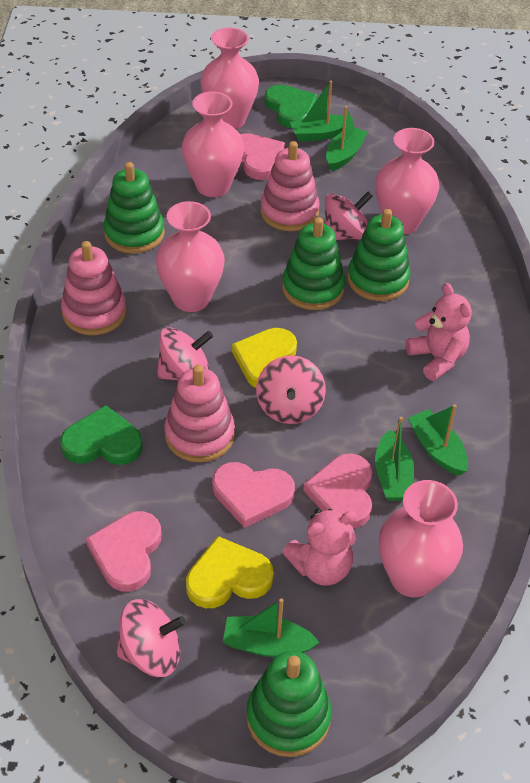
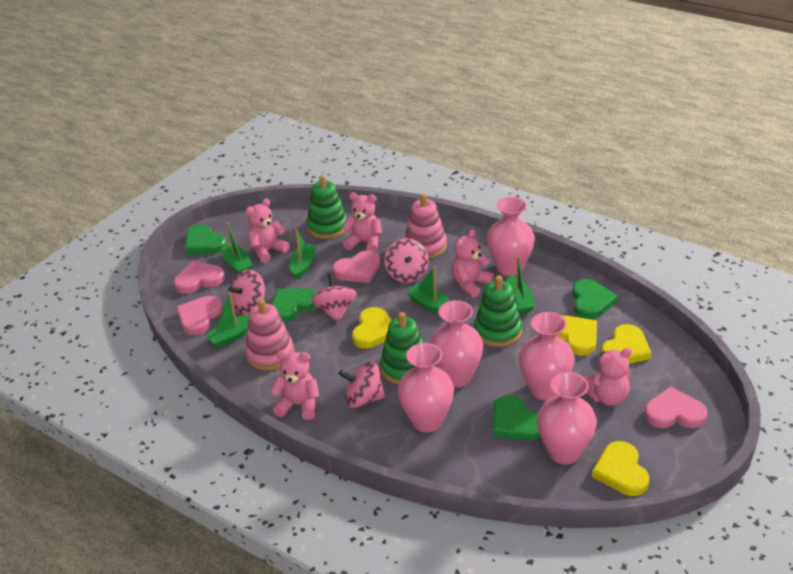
green heart: 2 -> 4
green stacking toy: 4 -> 3
pink stacking toy: 3 -> 2
pink teddy bear: 2 -> 5
yellow heart: 2 -> 4

